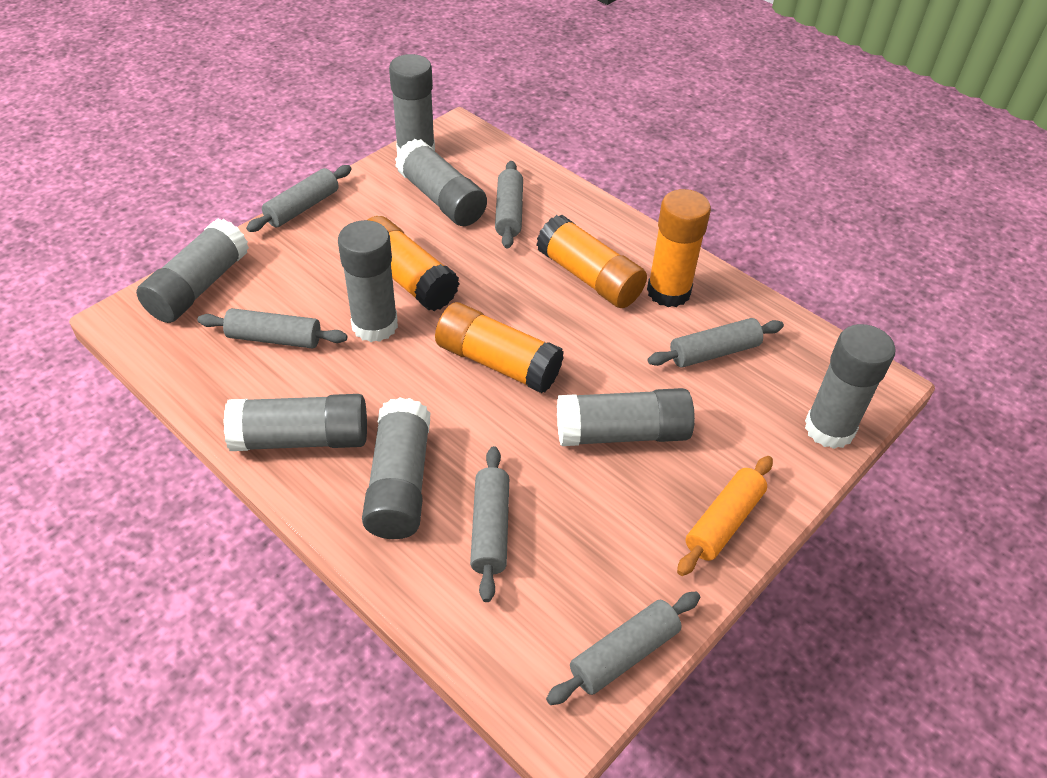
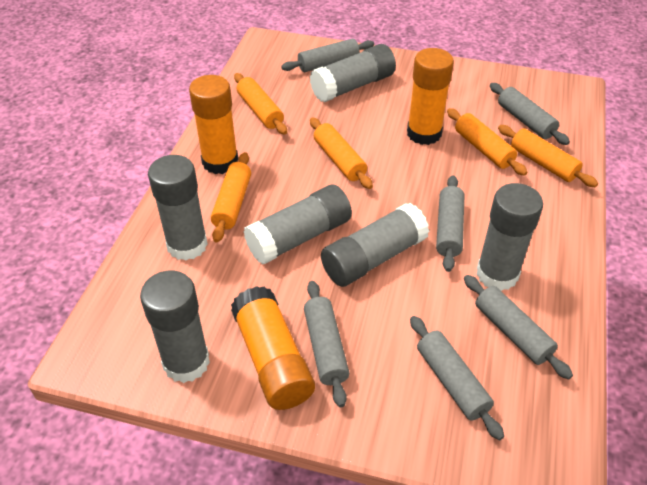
grey glue stick: 8 -> 6
orange glue stick: 4 -> 3
orange rolling pin: 1 -> 5

